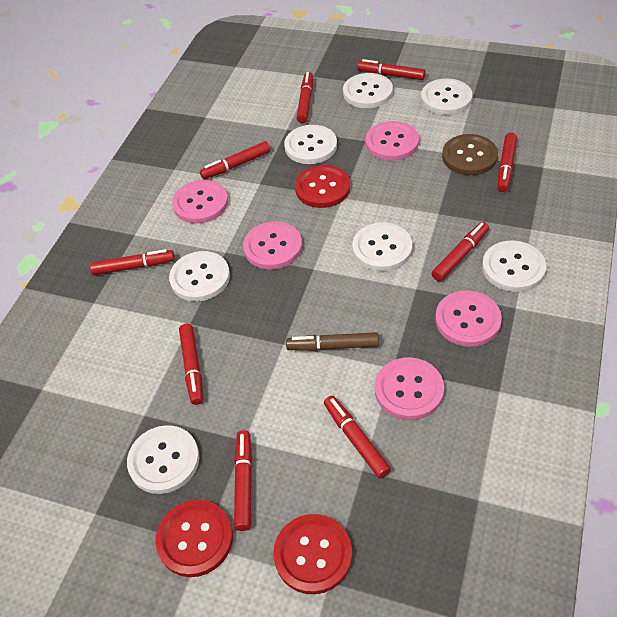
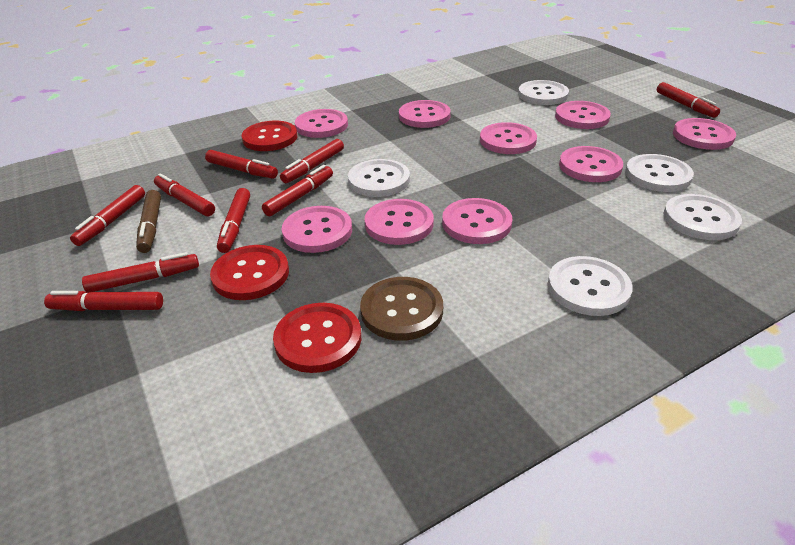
pink button: 5 -> 9
white button: 7 -> 5

